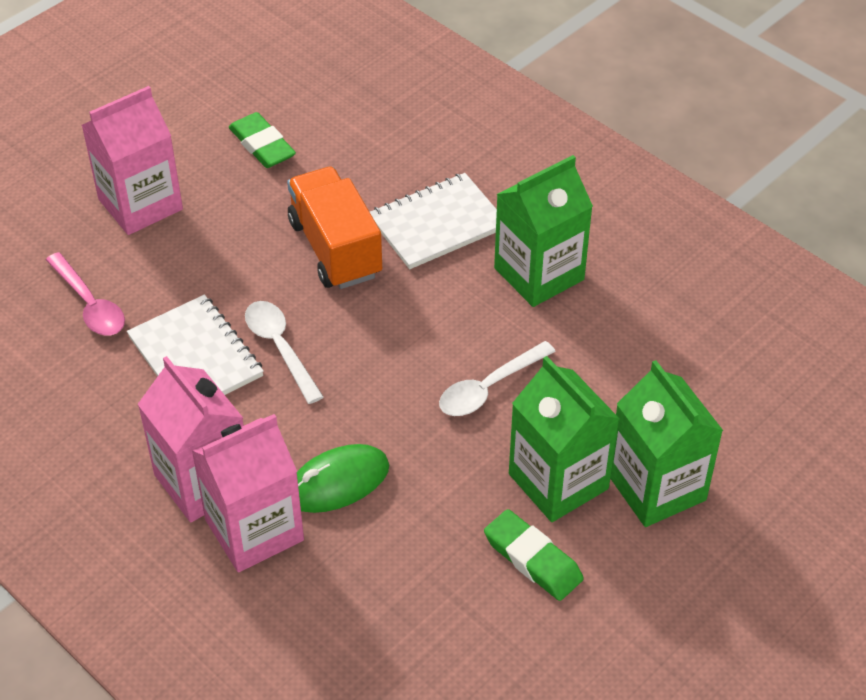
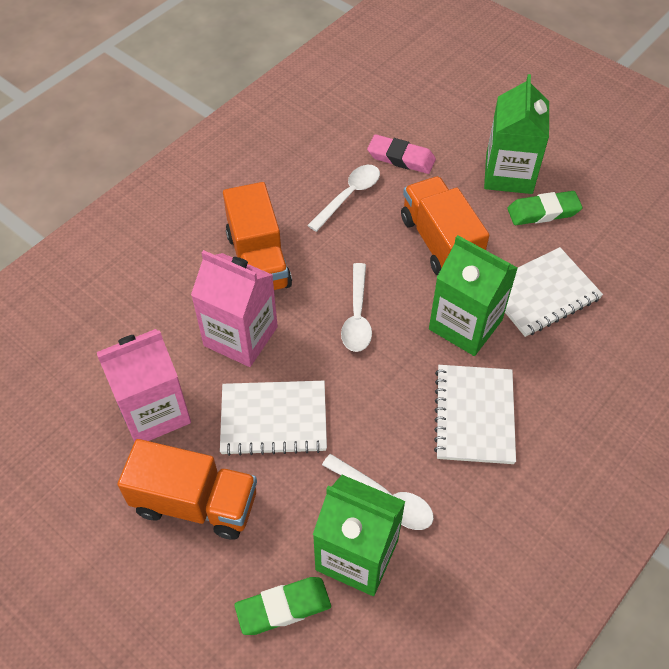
green mouse: 1 -> 0
orange truck: 1 -> 3
pink carton: 3 -> 2
pink eraser: 0 -> 1
pink spoon: 1 -> 0
white notebook: 2 -> 3
white spoon: 2 -> 3

